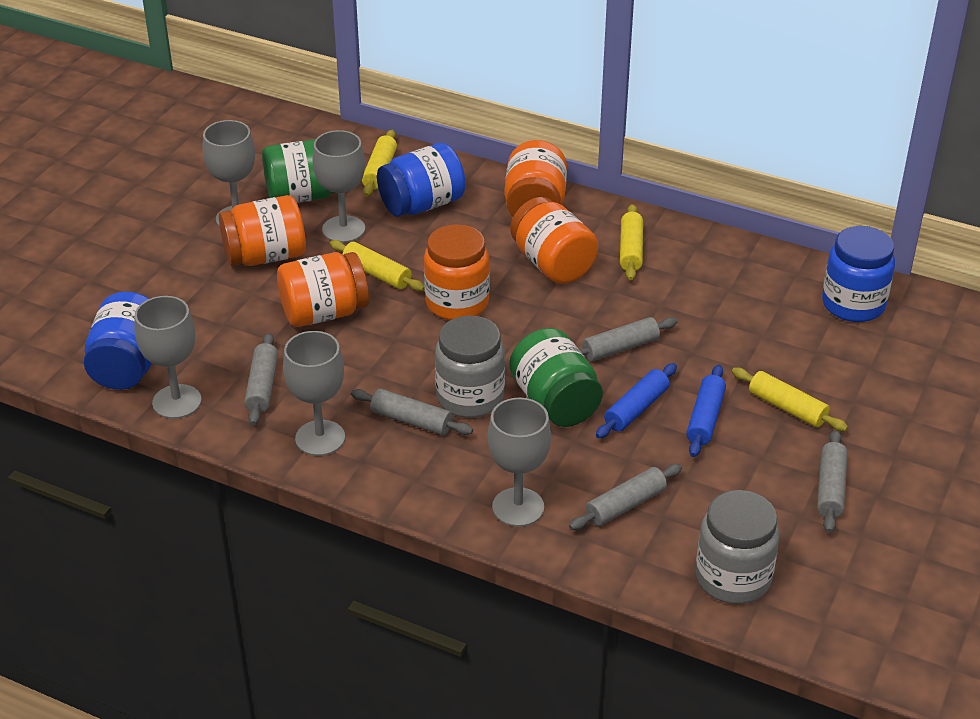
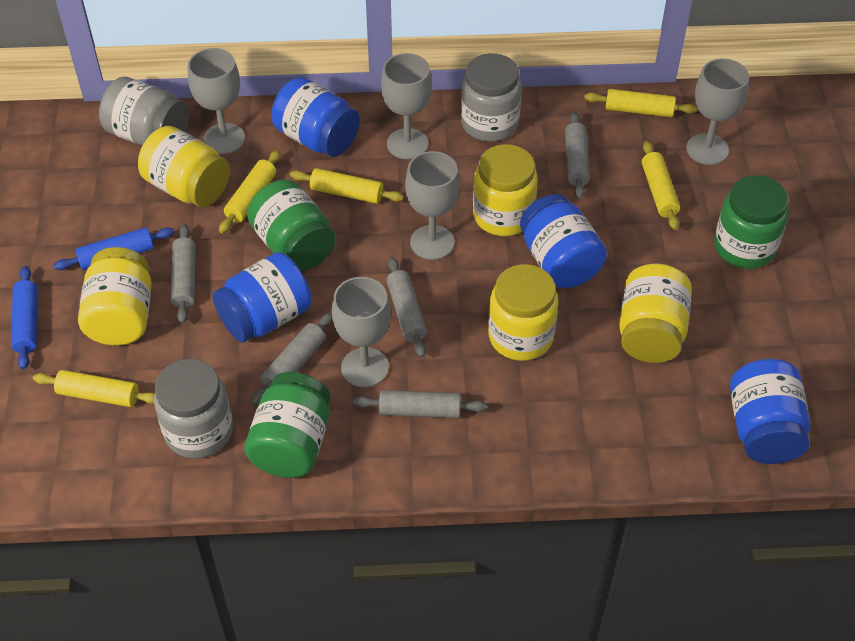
blue jar: 3 -> 4
green jar: 2 -> 3
grey jar: 2 -> 3
orange jar: 5 -> 0
yellow jar: 0 -> 5
yellow rolling pin: 4 -> 5

